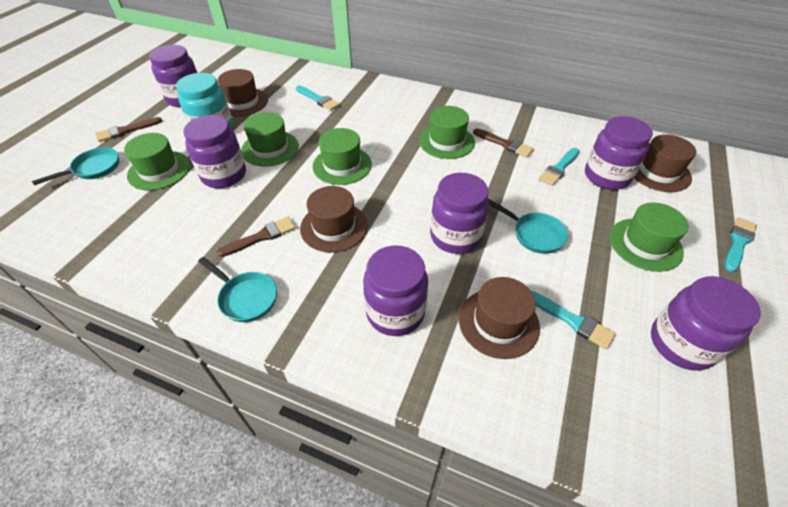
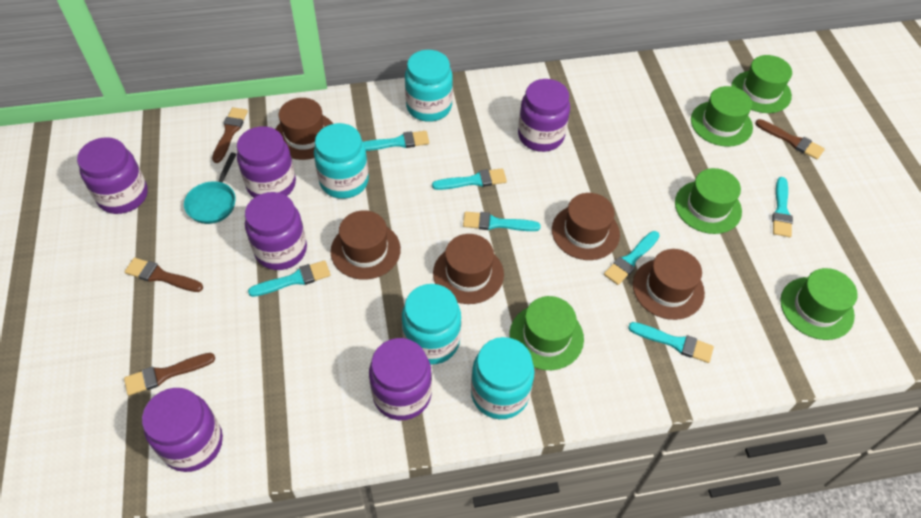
brown brush: 3 -> 4
brown hat: 4 -> 5
turquoise brush: 4 -> 7
turquoise jar: 1 -> 4
turquoise pan: 3 -> 1

